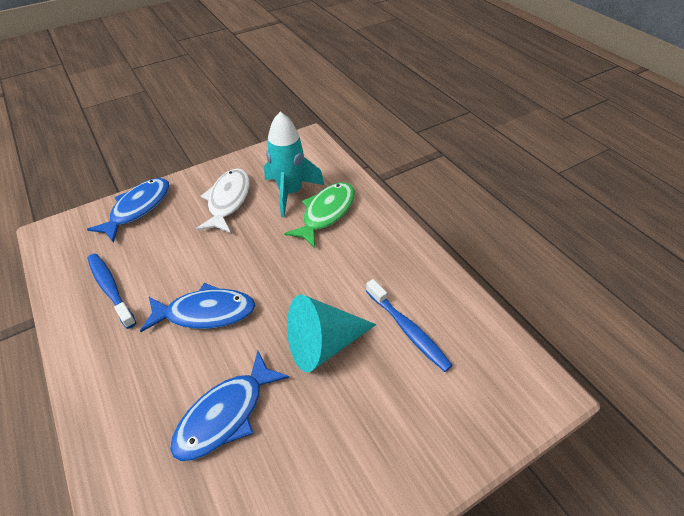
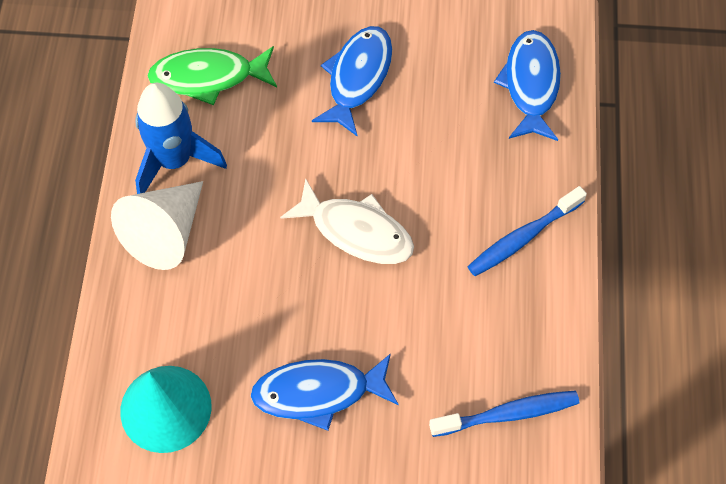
blue rocket: 0 -> 1
turquoise rocket: 1 -> 0
white cone: 0 -> 1

